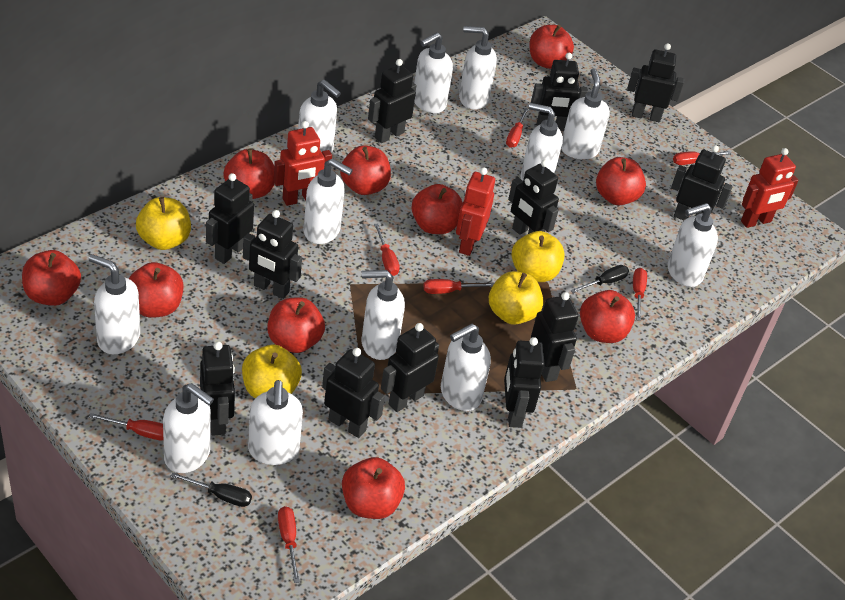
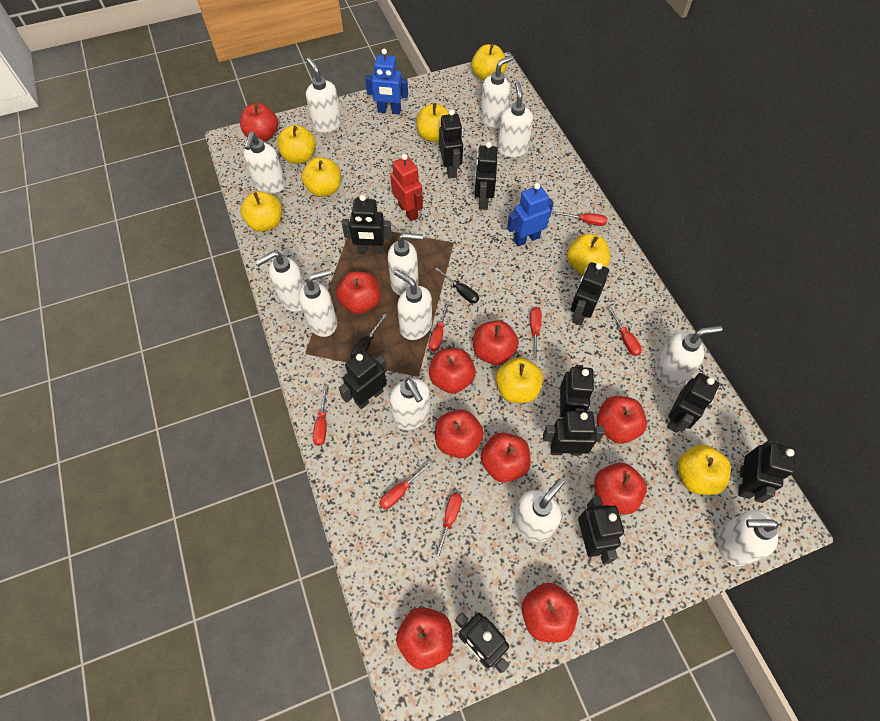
black robot: 12 -> 11
blue robot: 0 -> 2
red robot: 3 -> 1
yellow apple: 4 -> 8

